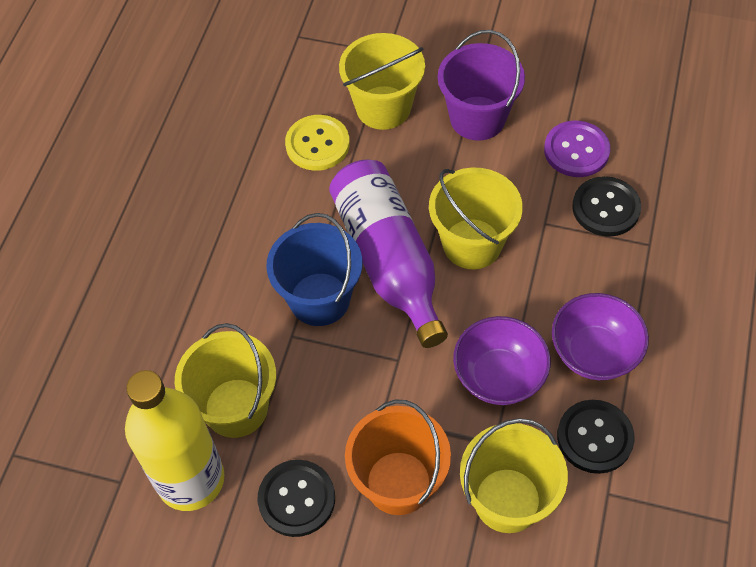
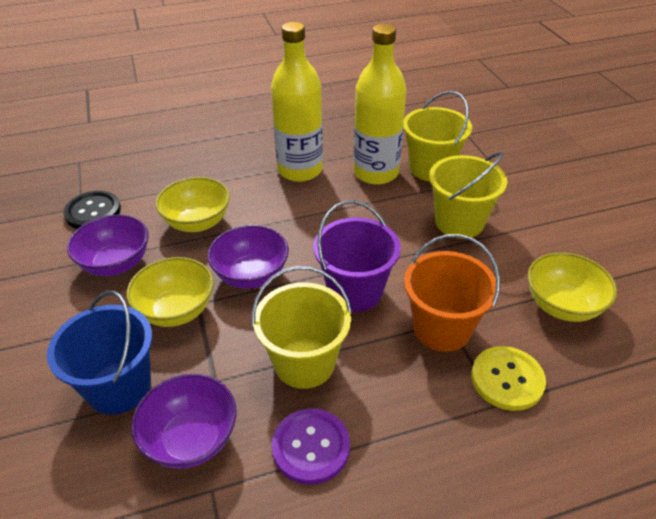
black button: 3 -> 1
purple bottle: 1 -> 0
purple bowl: 2 -> 3
yellow bottle: 1 -> 2
yellow bowl: 0 -> 3
yellow bucket: 4 -> 3

